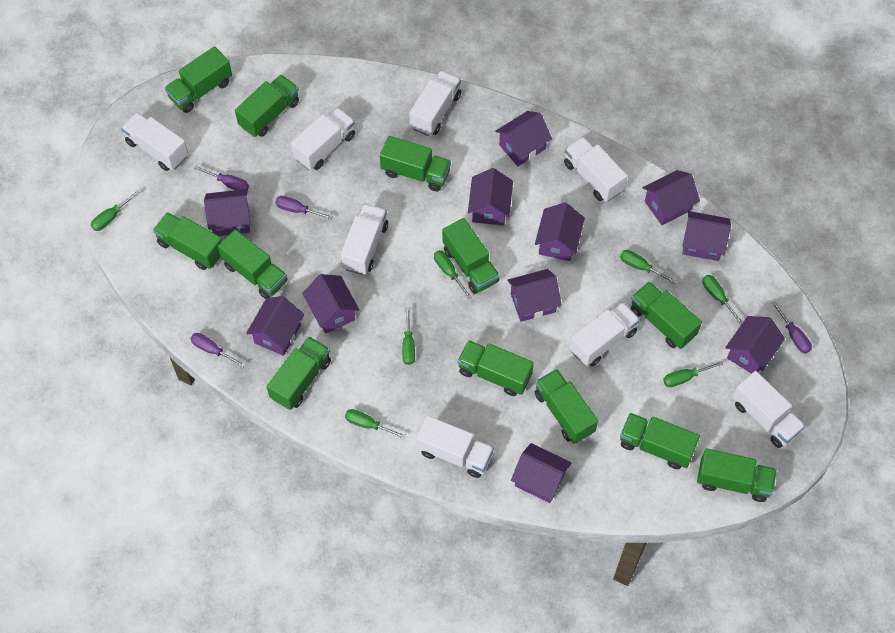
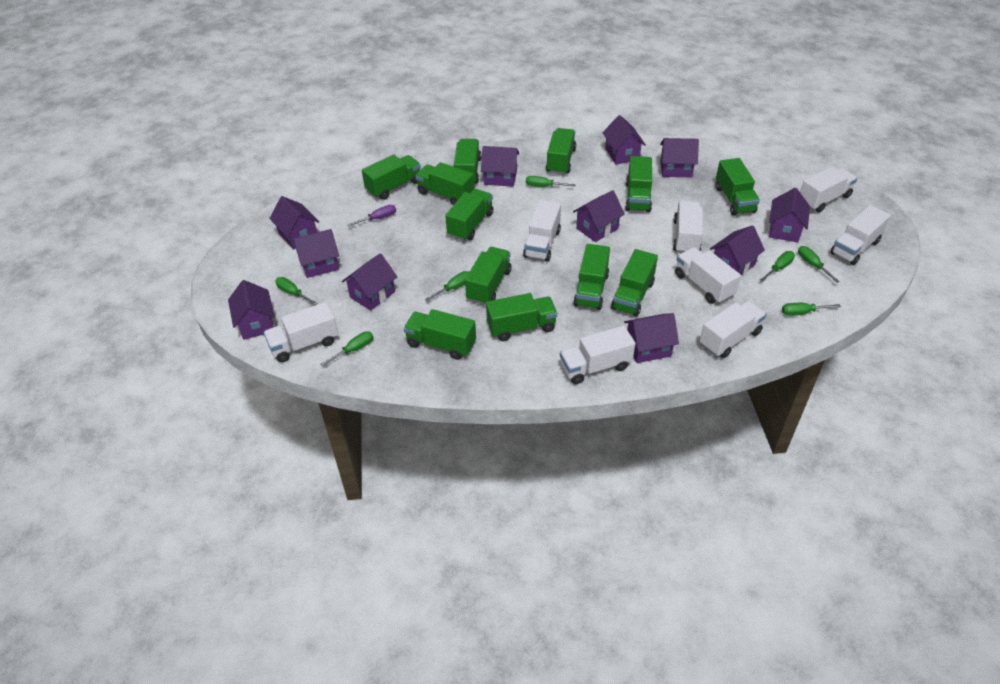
purple screwdriver: 4 -> 1

